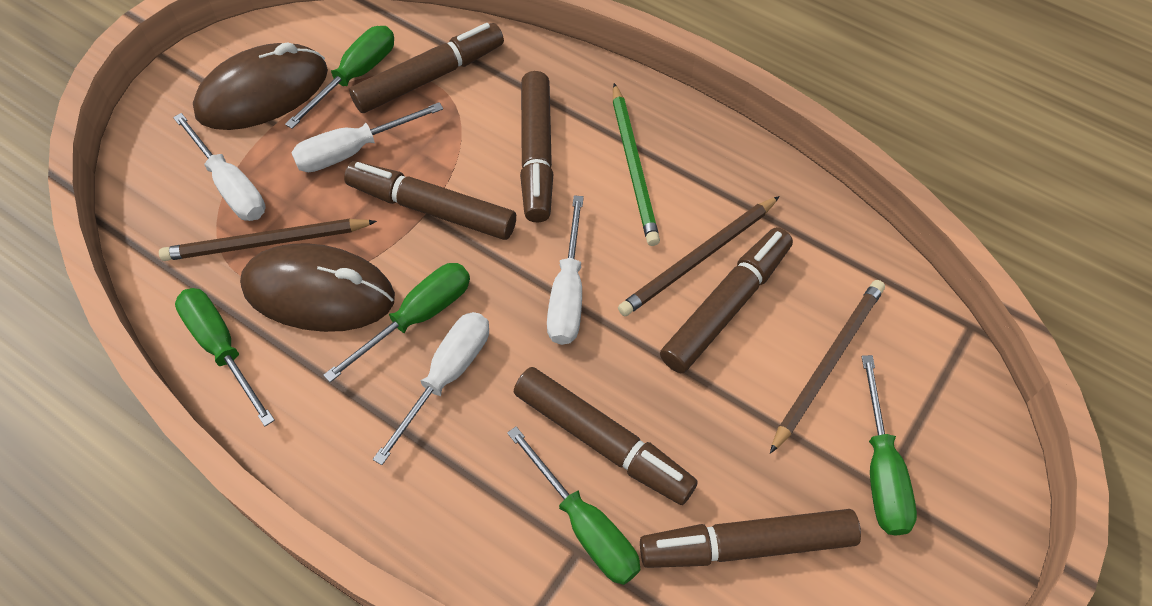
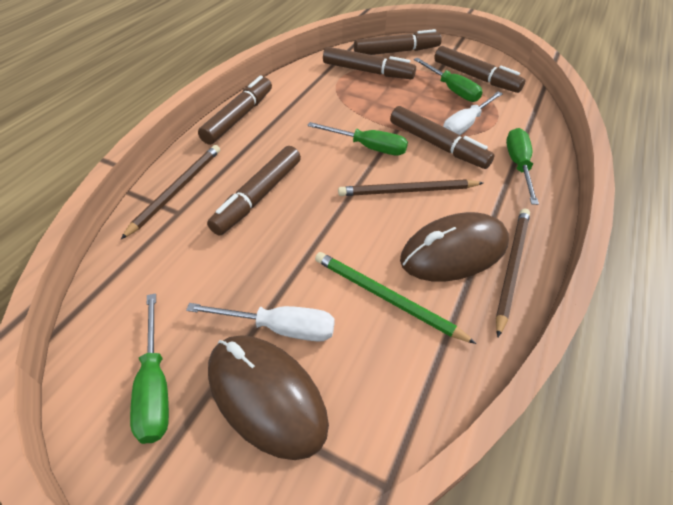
green screwdriver: 5 -> 4
white screwdriver: 4 -> 2

